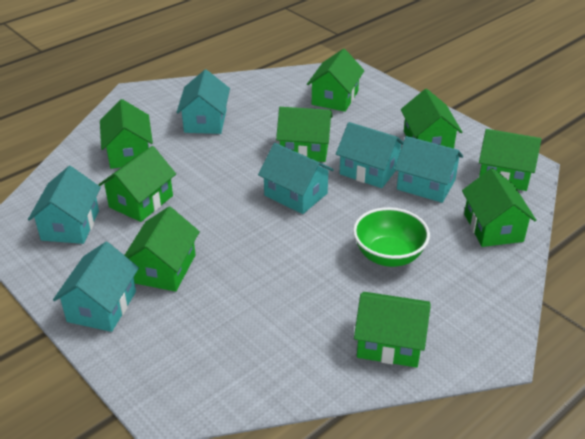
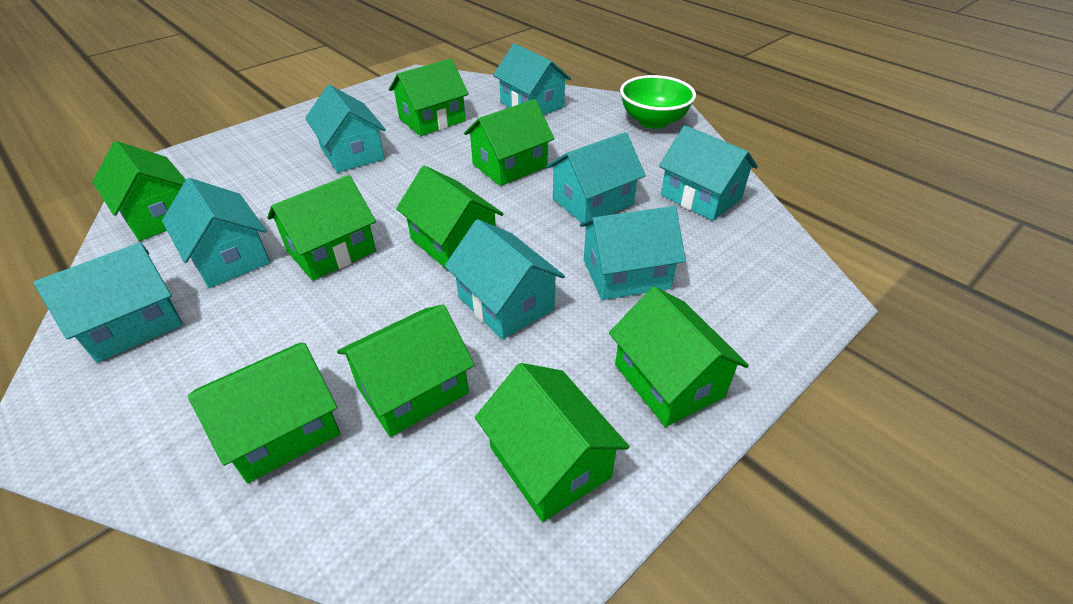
turquoise house: 6 -> 8

